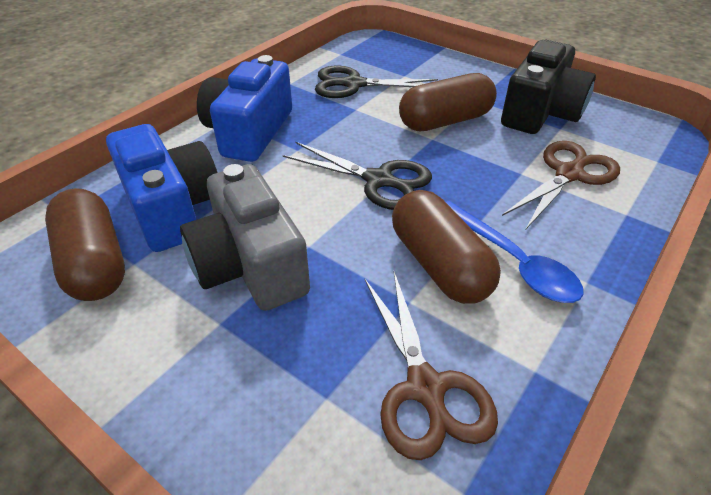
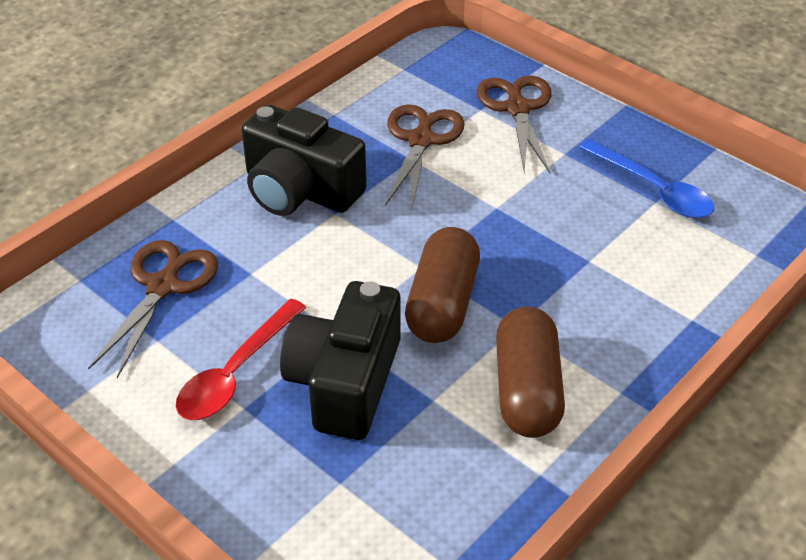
black camera: 1 -> 2
black scissors: 2 -> 0
blue camera: 2 -> 0
brown capsule: 3 -> 2
brown scissors: 2 -> 3
grey camera: 1 -> 0
red spoon: 0 -> 1

